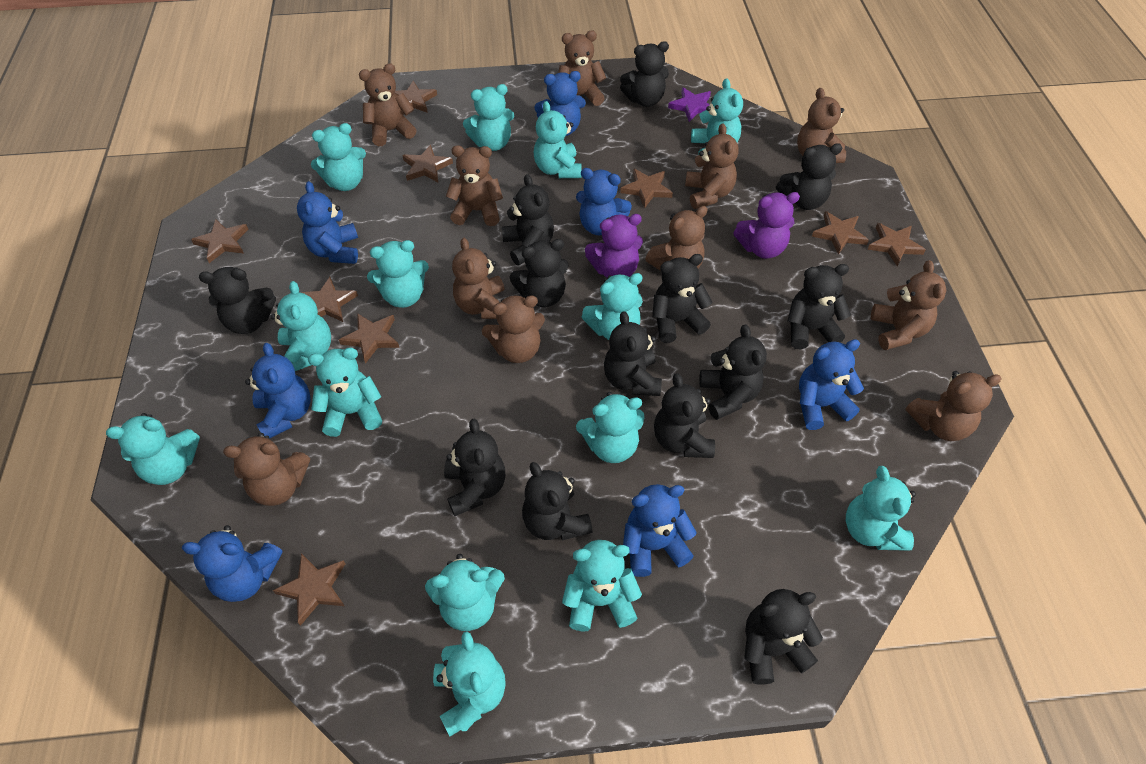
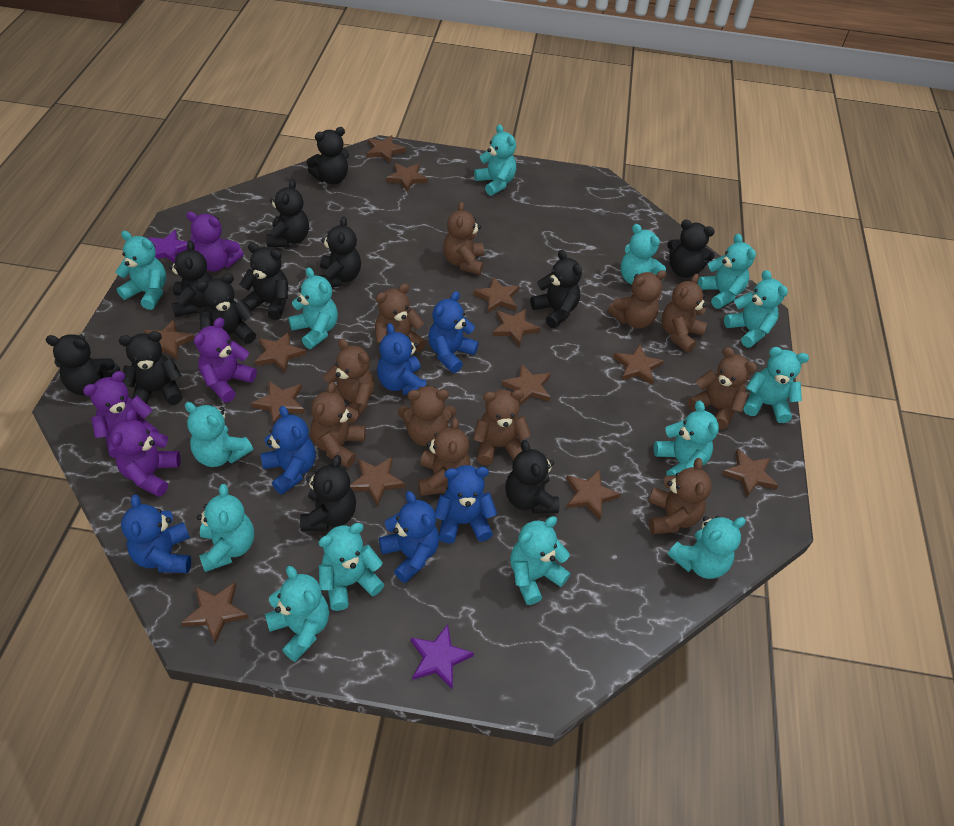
black teddy bear: 13 -> 12
blue teddy bear: 7 -> 6
brown star: 9 -> 13
purple star: 1 -> 2
purple teddy bear: 2 -> 4

